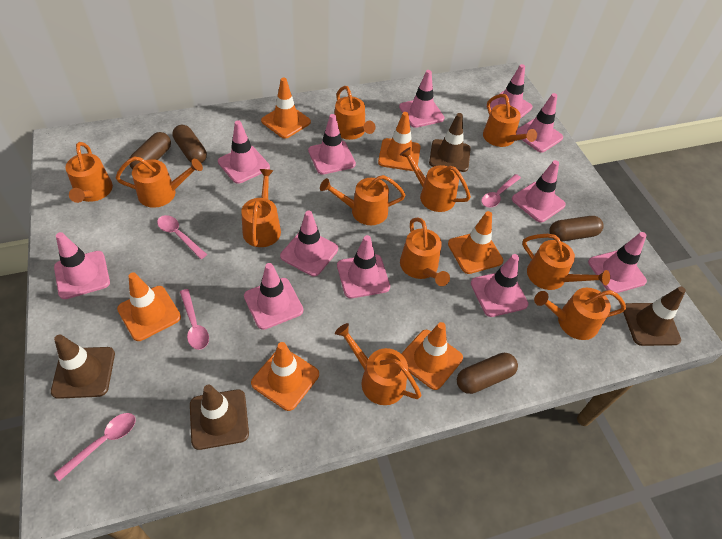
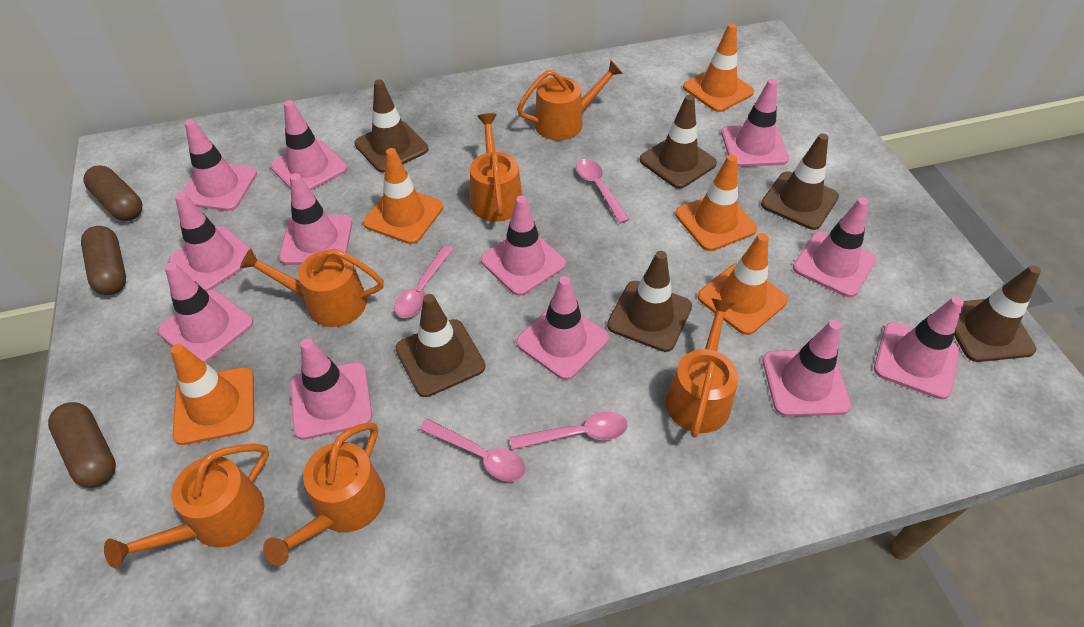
brown capsule: 4 -> 3
brown traffic cone: 4 -> 6
orange traffic cone: 6 -> 5
orange watering can: 11 -> 6

